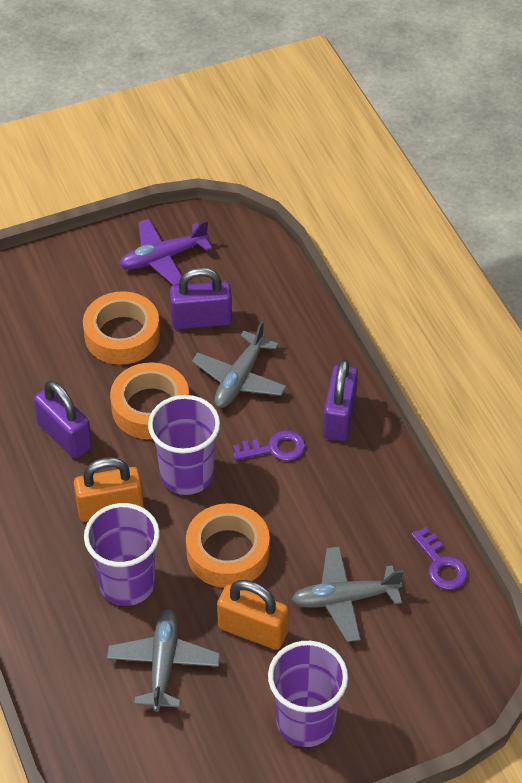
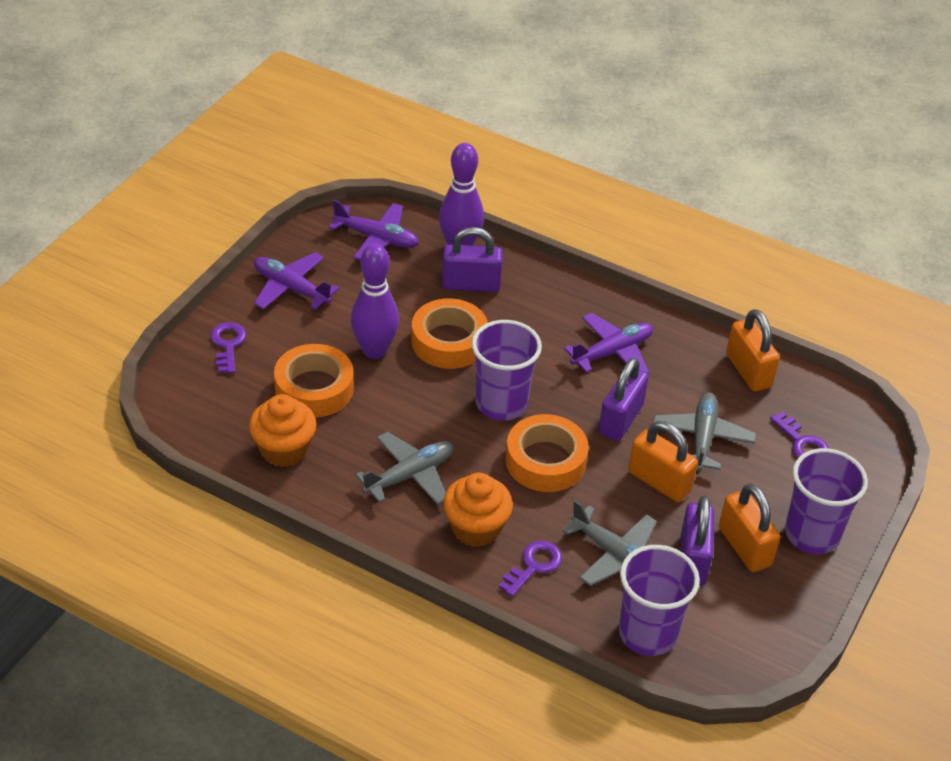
orange cupcake: 0 -> 2
orange padlock: 2 -> 3
purple bowling pin: 0 -> 2
purple key: 2 -> 3
purple plane: 1 -> 3

